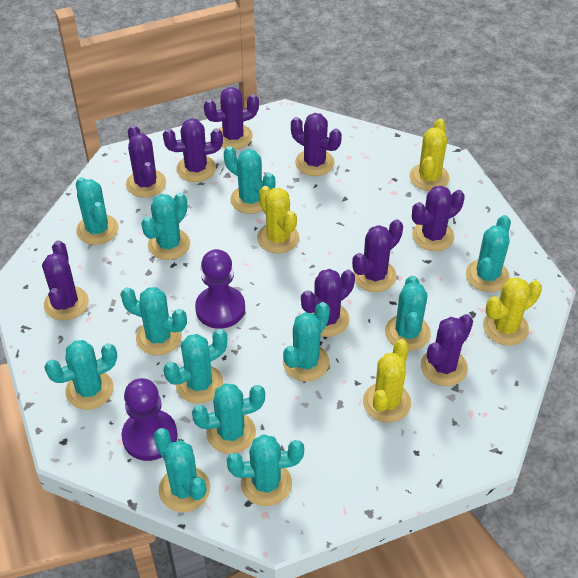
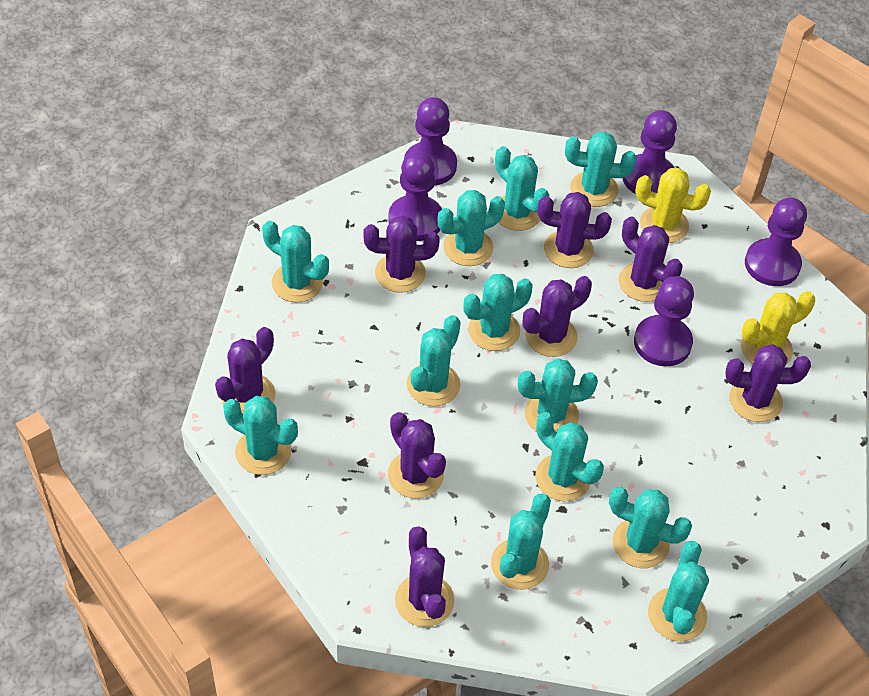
purple cactus: 9 -> 8
purple pawn: 2 -> 5
yellow cactus: 4 -> 2

